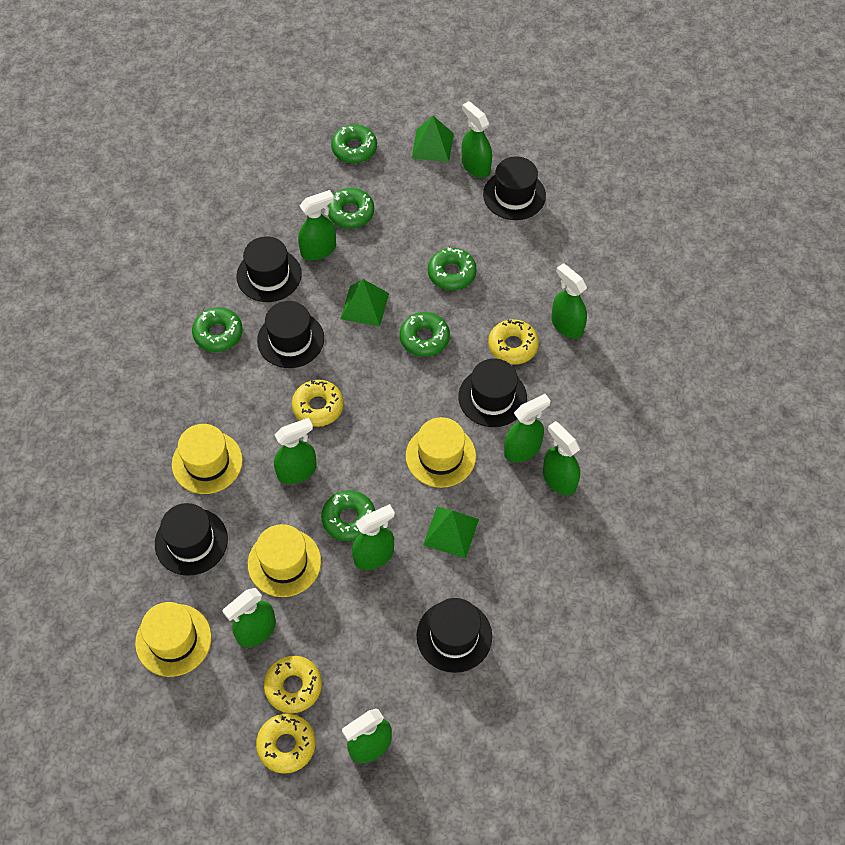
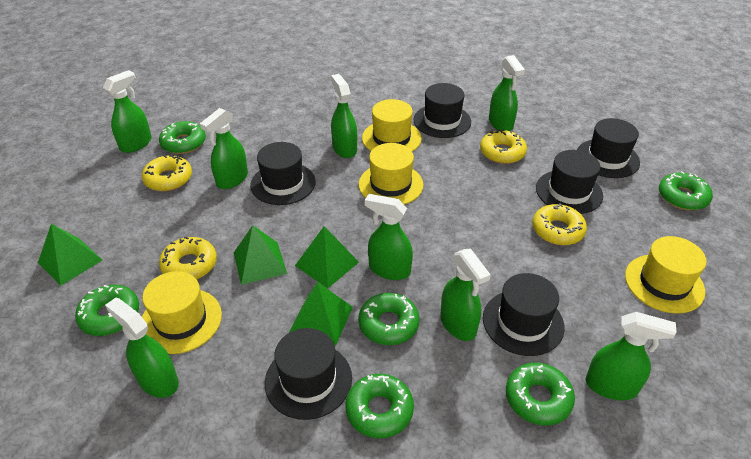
green pyramid: 3 -> 4
green spray bottle: 9 -> 8

